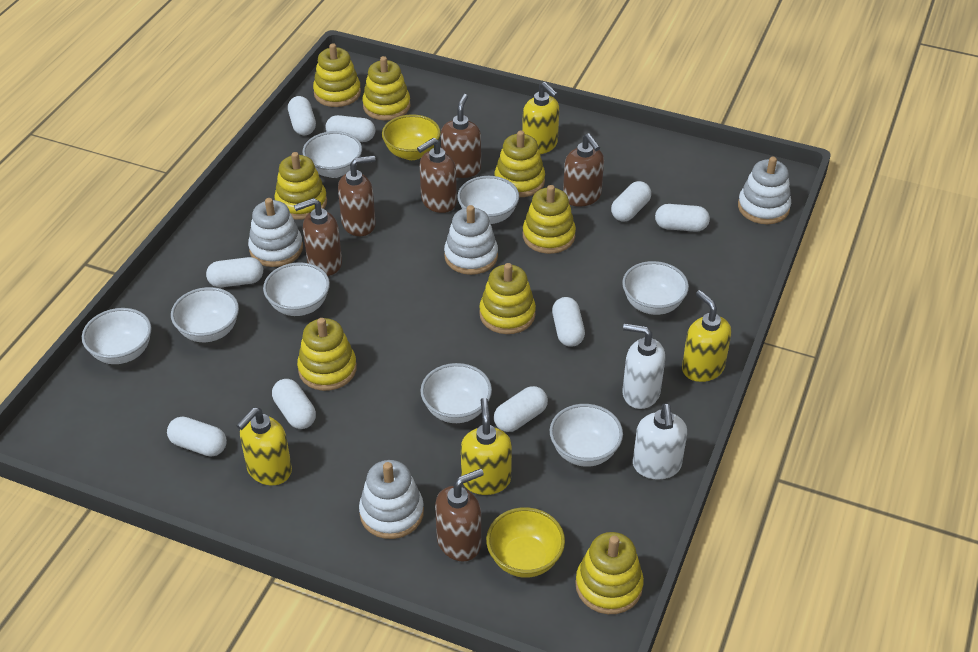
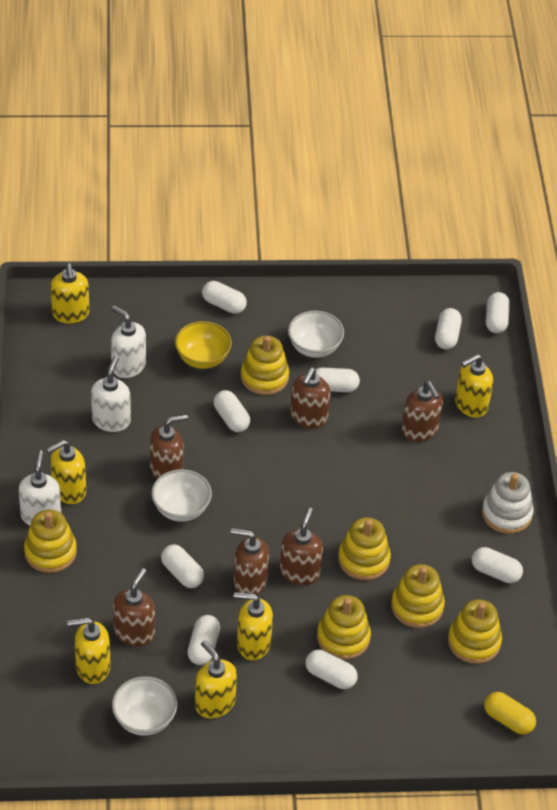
white bowl: 8 -> 3
white soap dispenser: 2 -> 3
white stacking toy: 4 -> 1
yellow bowl: 2 -> 1
yellow capsule: 0 -> 1
yellow soap dispenser: 4 -> 6
yellow stacking toy: 8 -> 6

